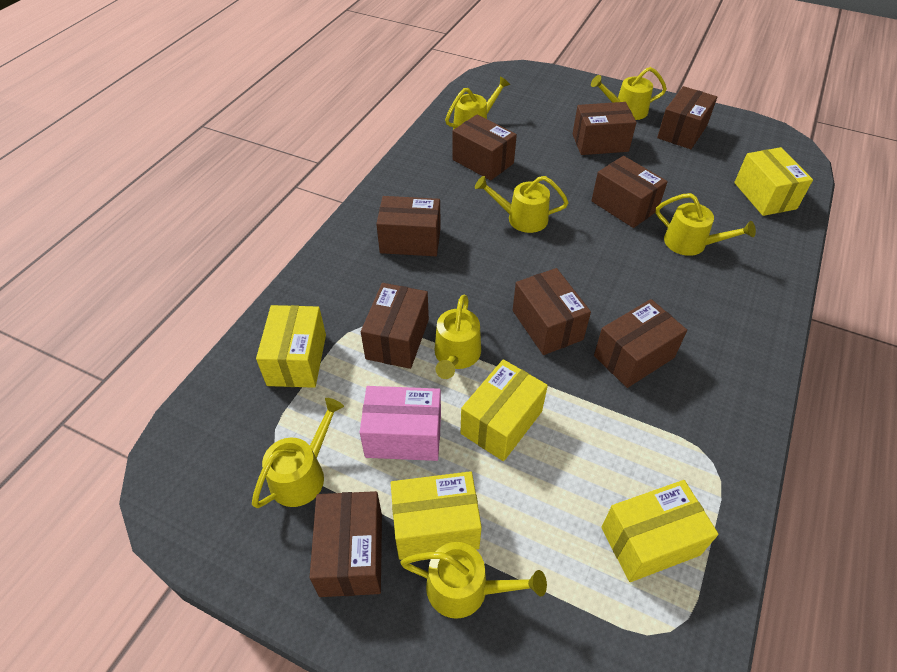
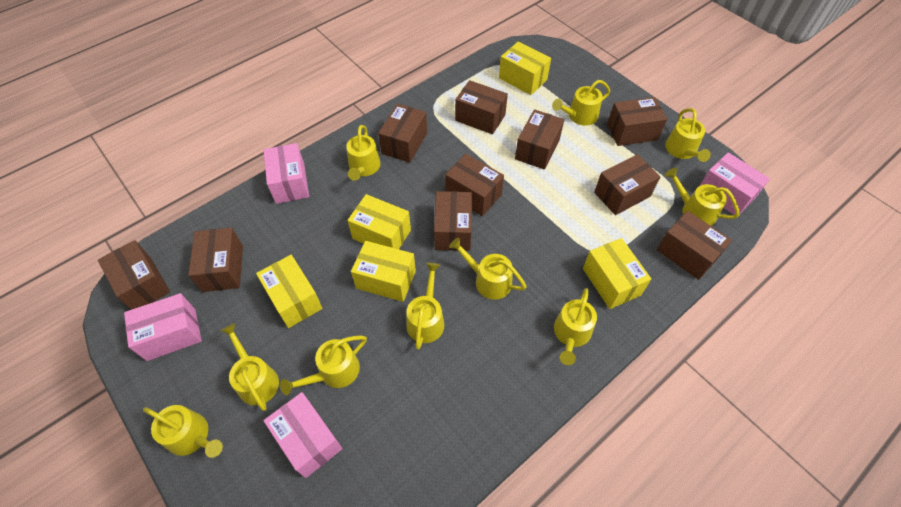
brown box: 9 -> 10
pink box: 1 -> 4
yellow watering can: 7 -> 10

